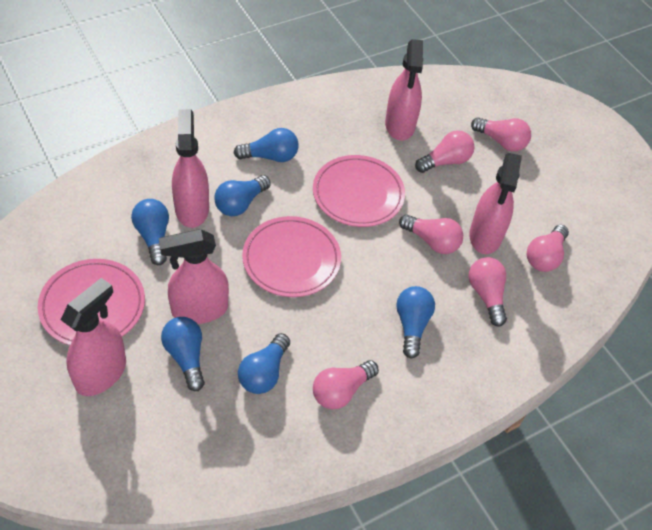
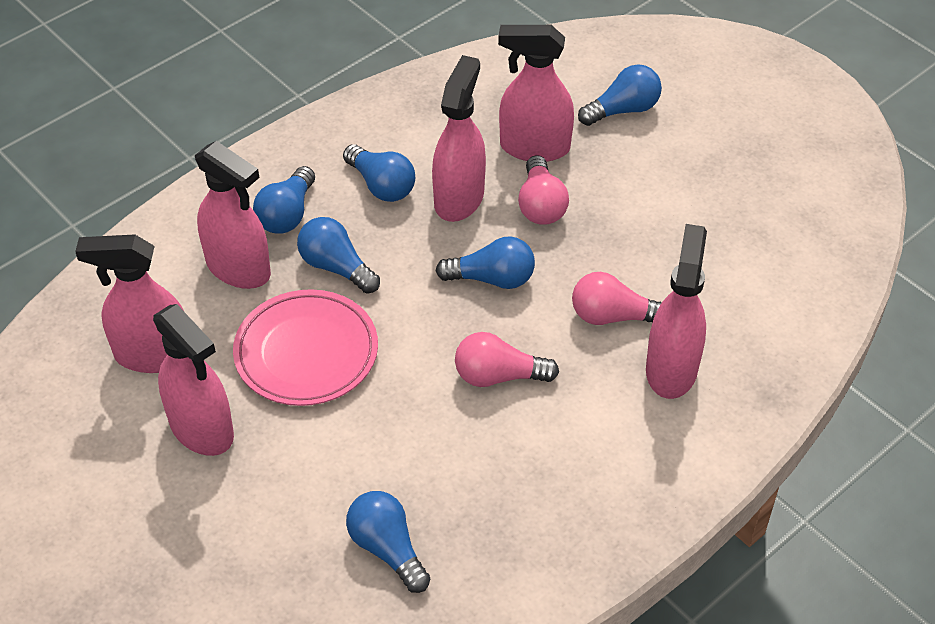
pink light bulb: 6 -> 3
pink plate: 3 -> 1
pink spray bottle: 5 -> 6

